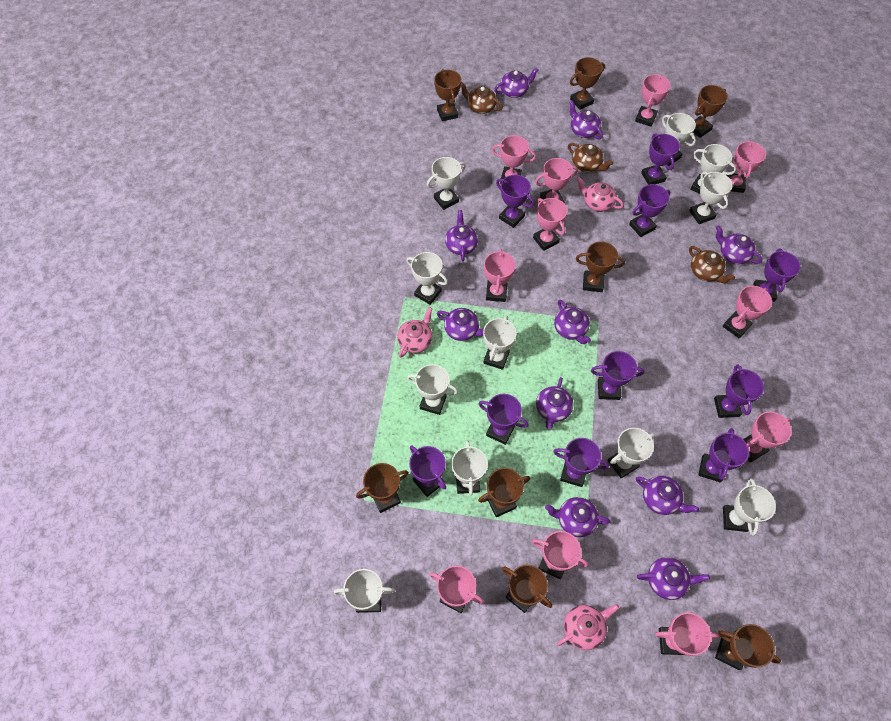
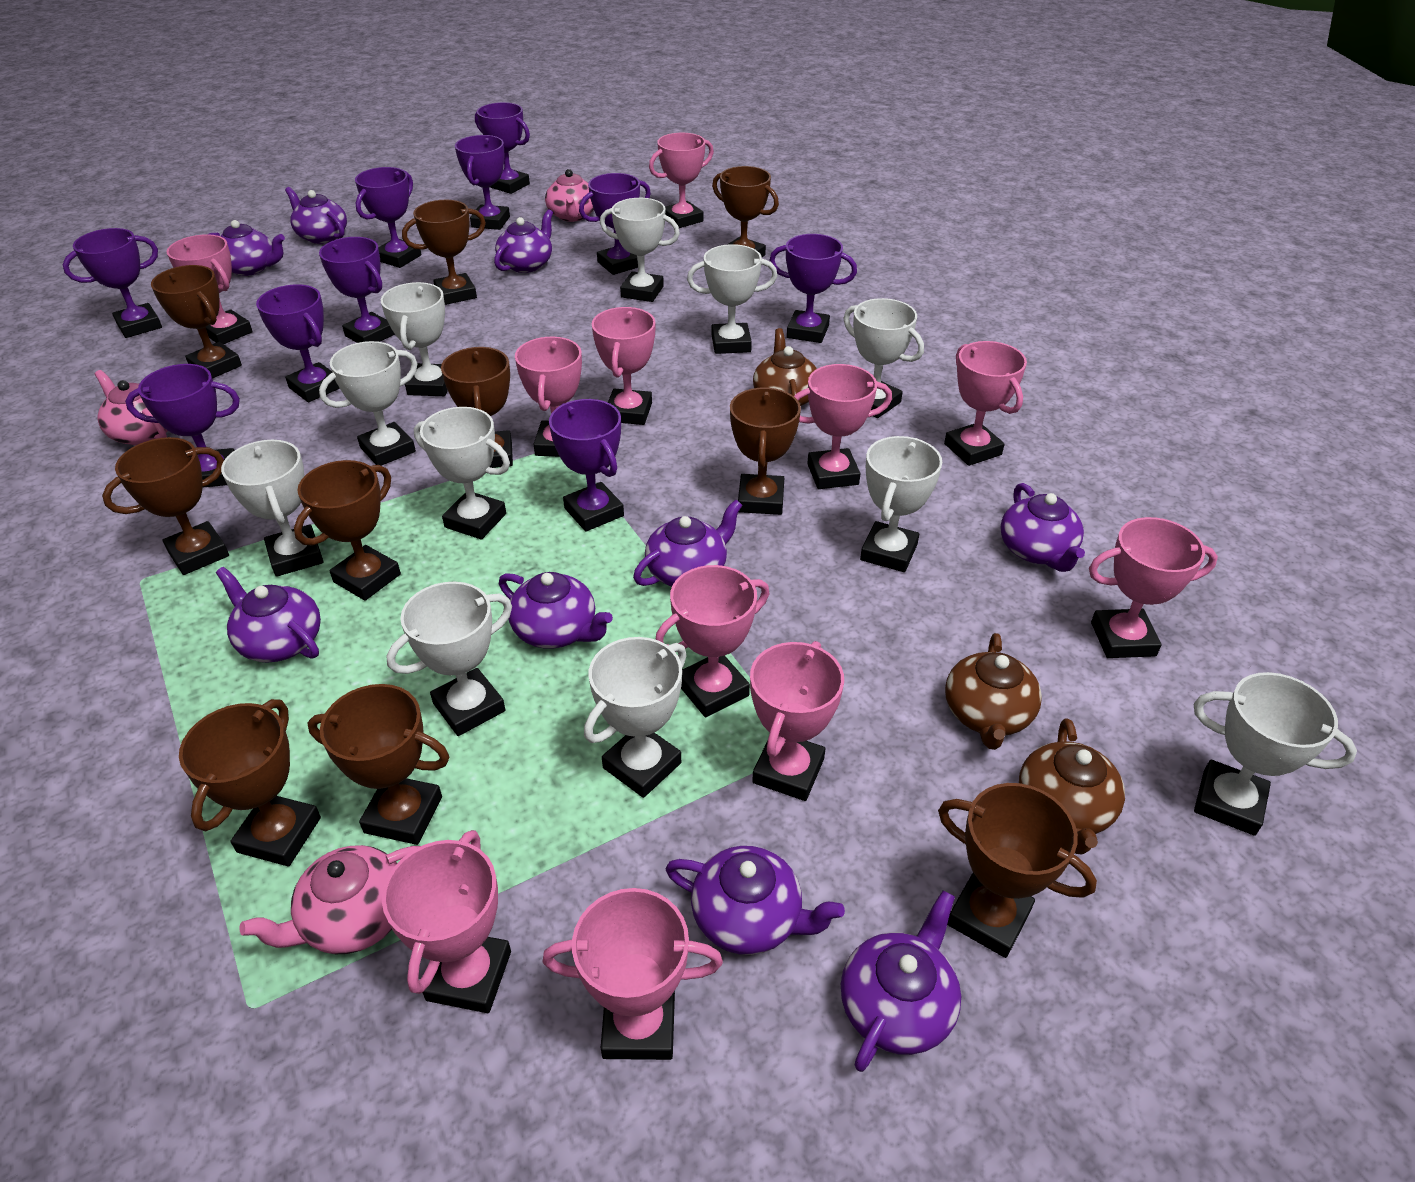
brown trophy: 8 -> 10
purple teapot: 10 -> 9

